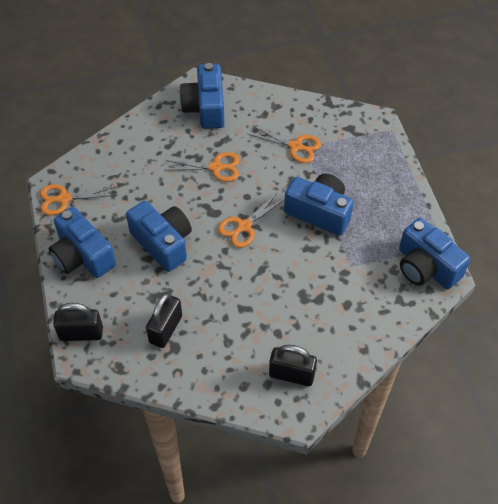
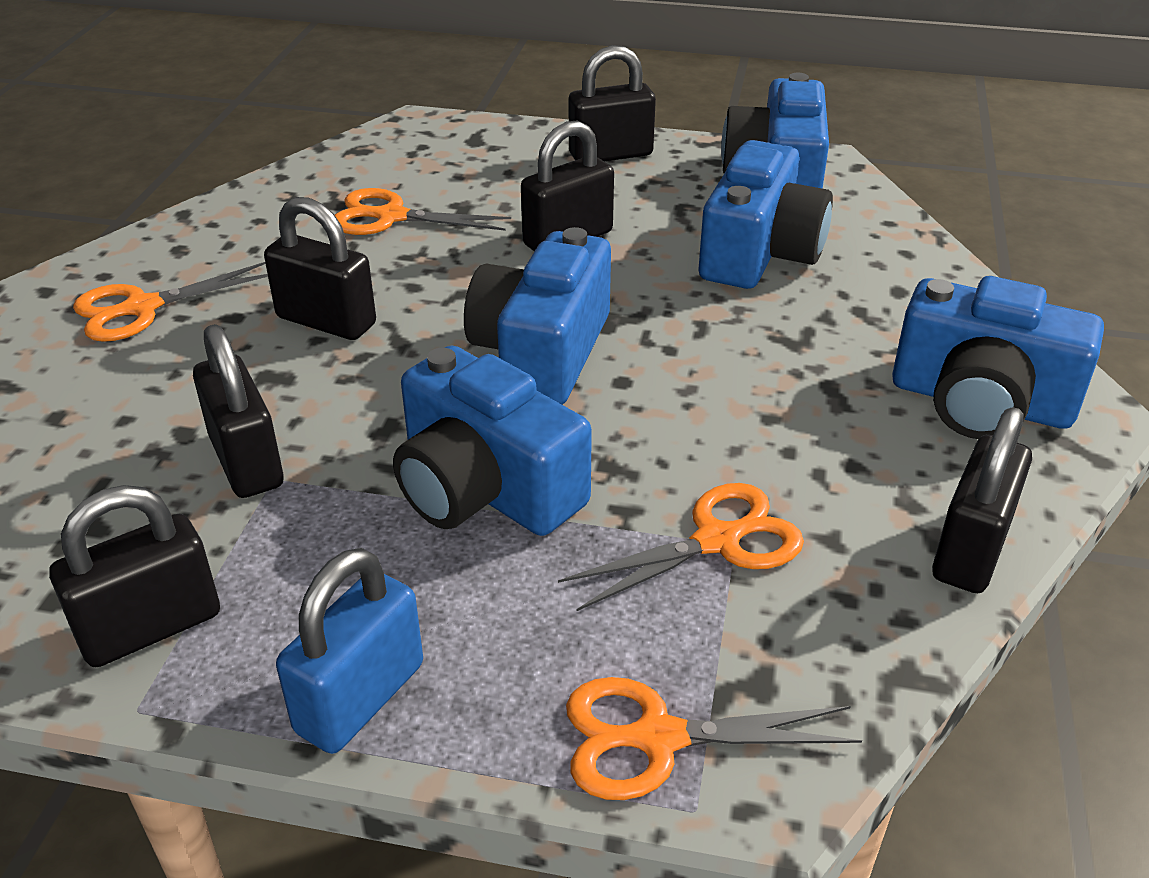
black padlock: 3 -> 6
blue padlock: 0 -> 1

